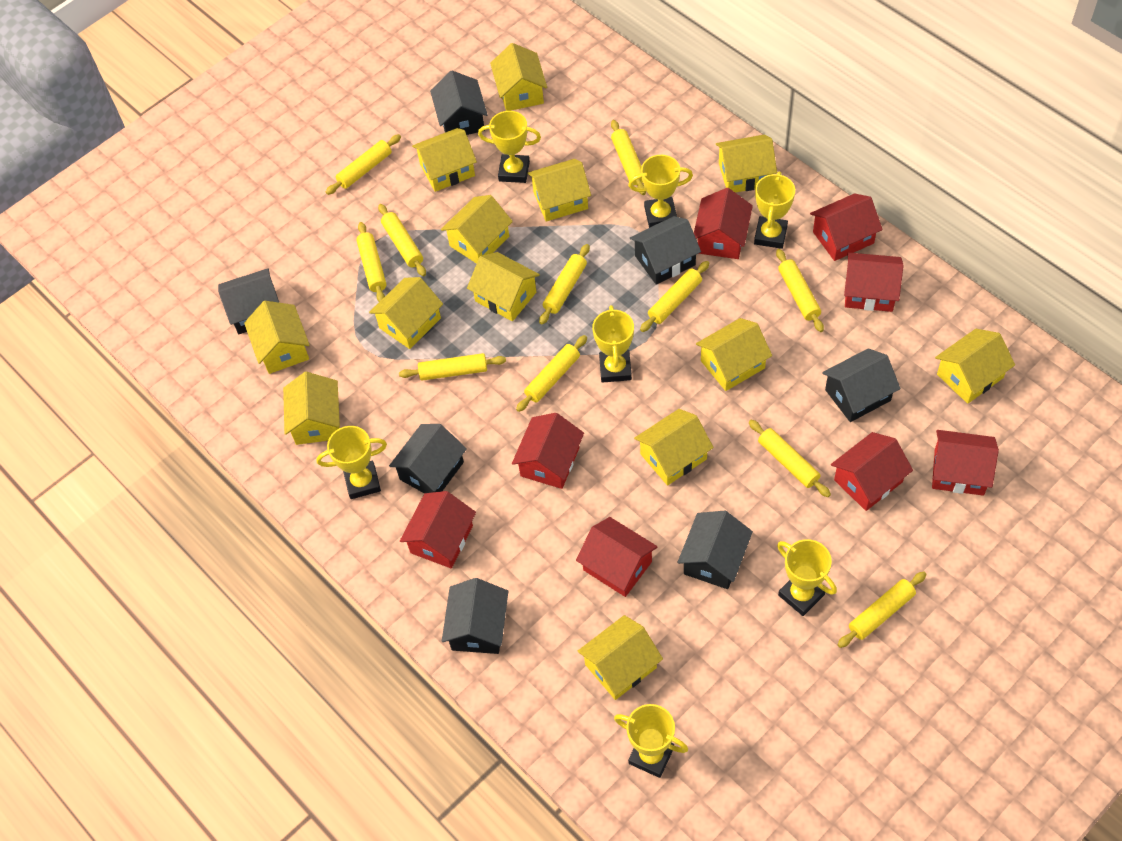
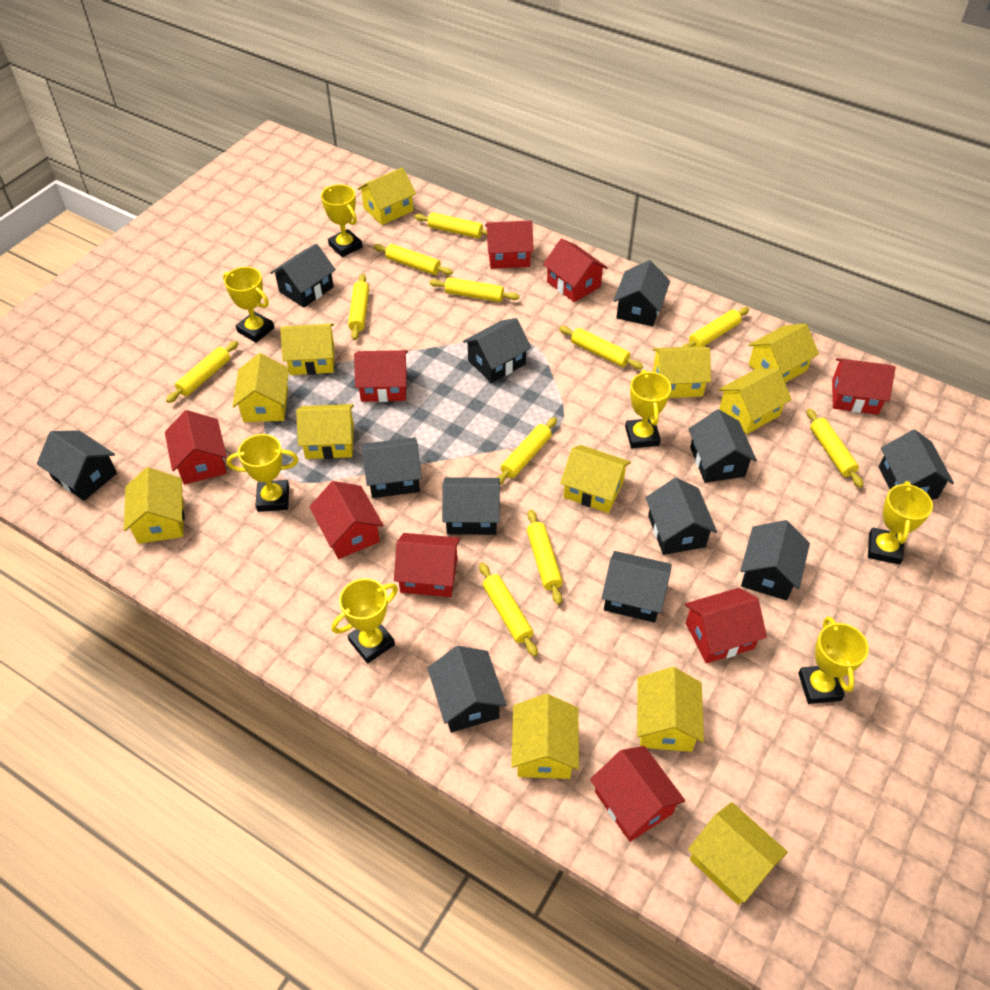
black house: 7 -> 12
red house: 8 -> 9
yellow house: 13 -> 12

